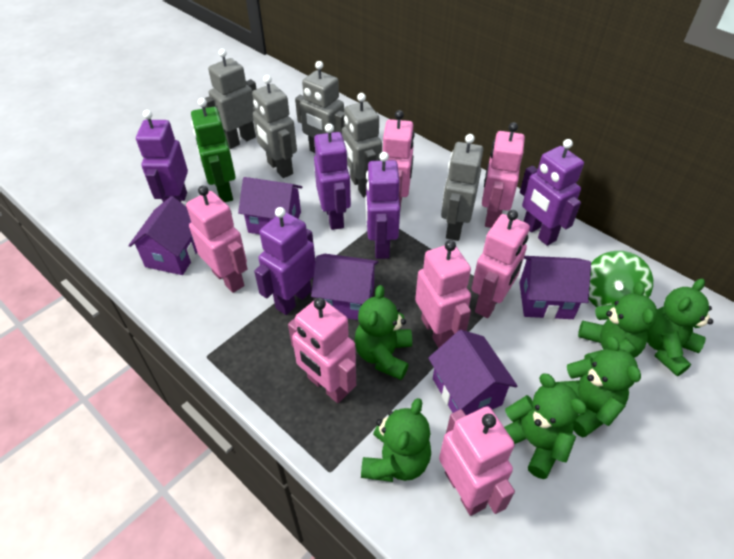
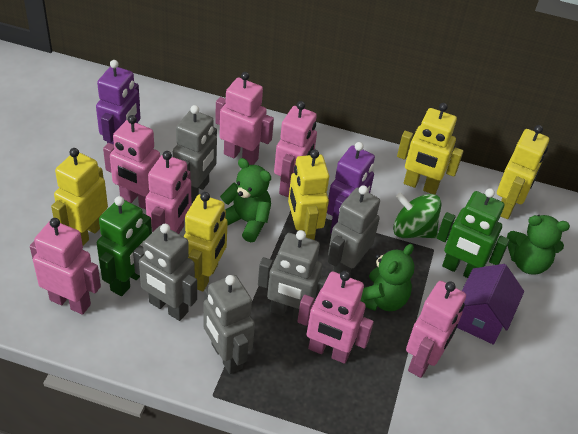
green robot: 1 -> 2
green teddy bear: 6 -> 3
purple house: 5 -> 1
purple robot: 5 -> 2
yellow robot: 0 -> 5

